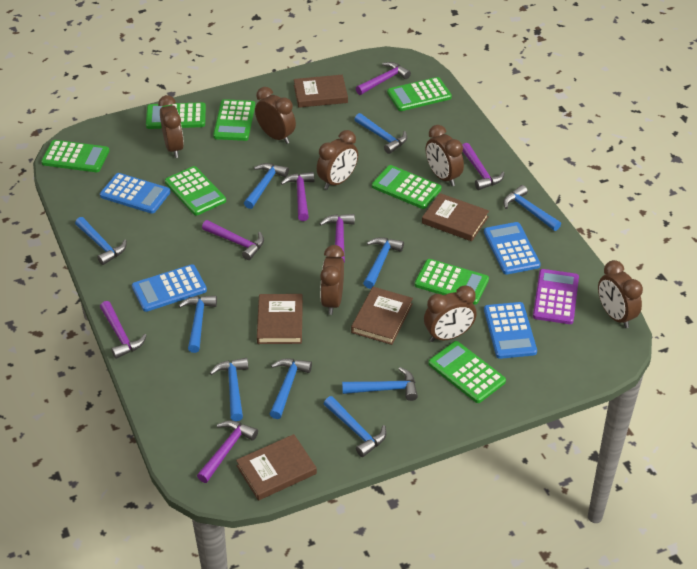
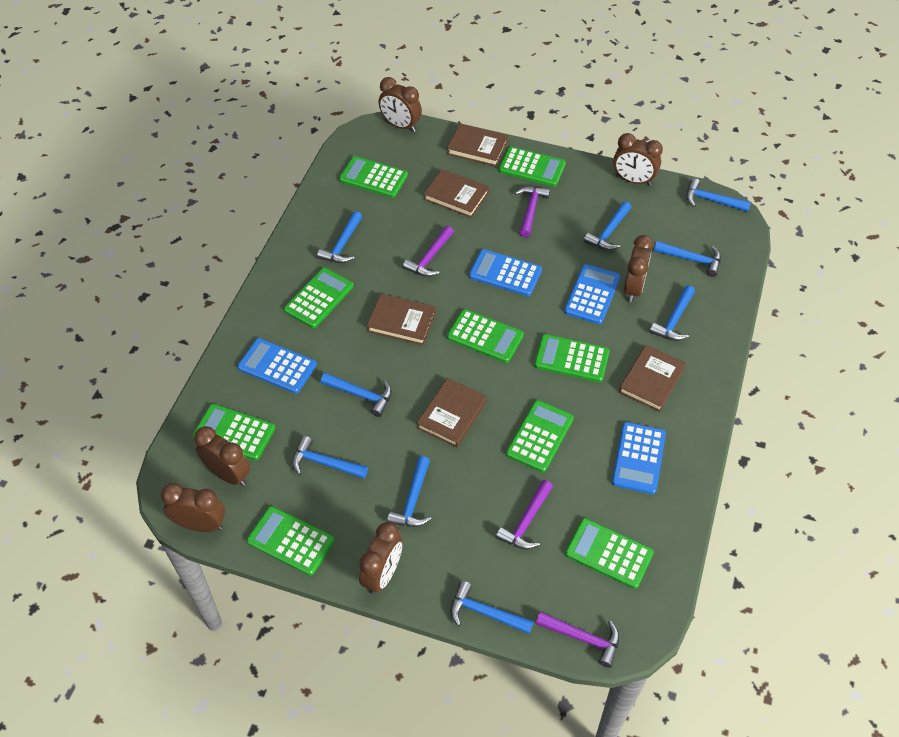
blue hammer: 10 -> 9
brown clock: 7 -> 6
green calculator: 8 -> 9
purple calculator: 1 -> 0
purple hammer: 7 -> 4

